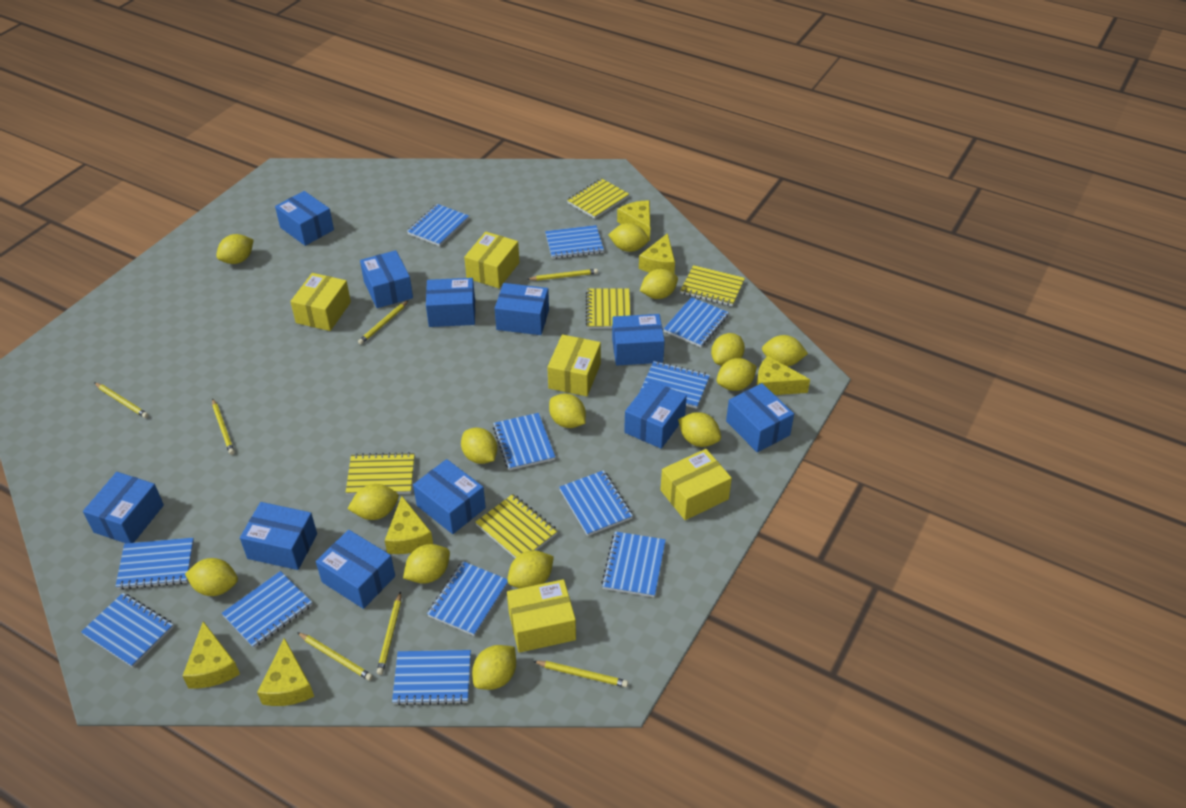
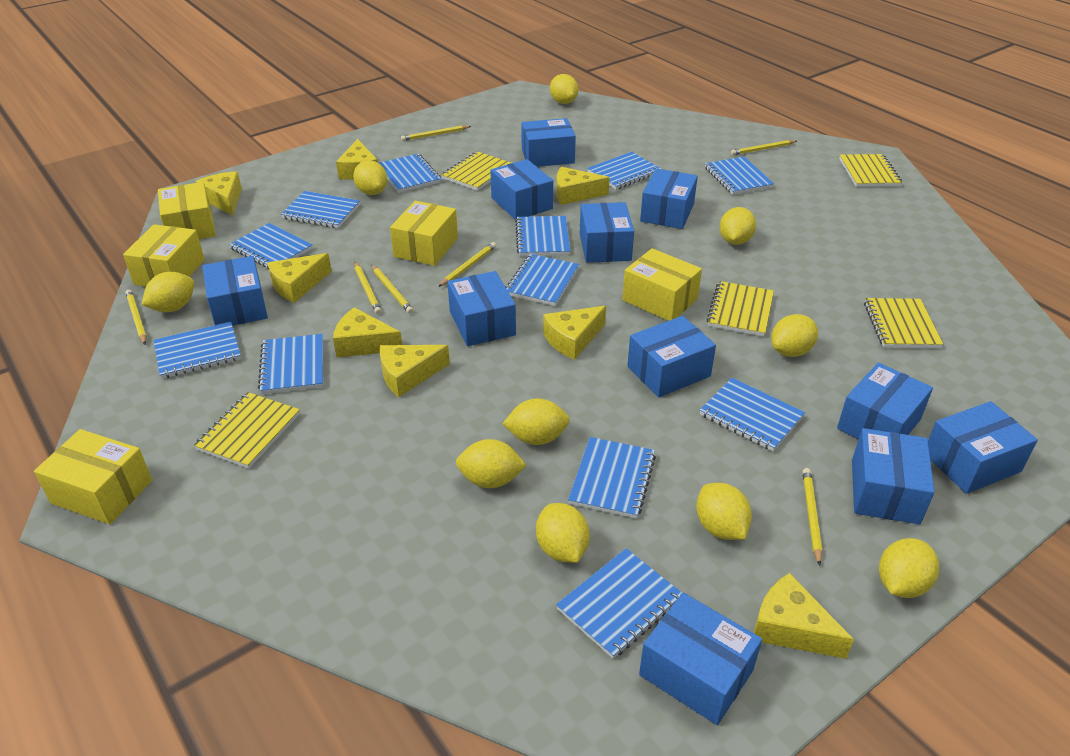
yellow cheese: 6 -> 8
yellow lemon: 14 -> 10

